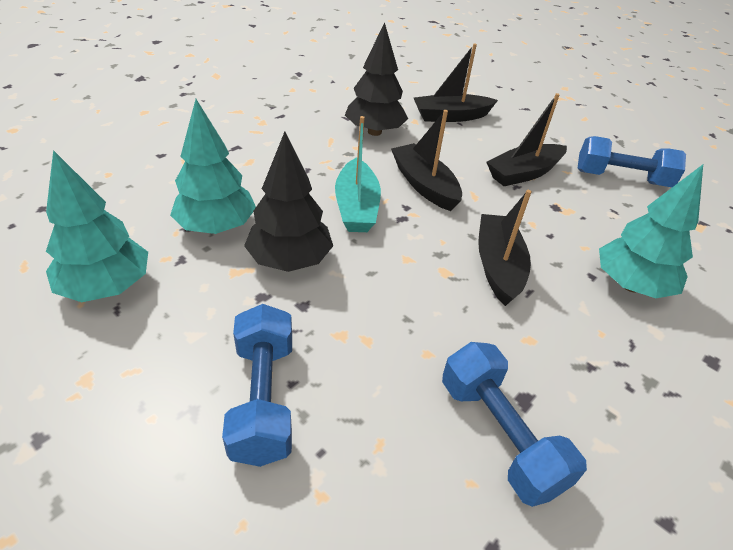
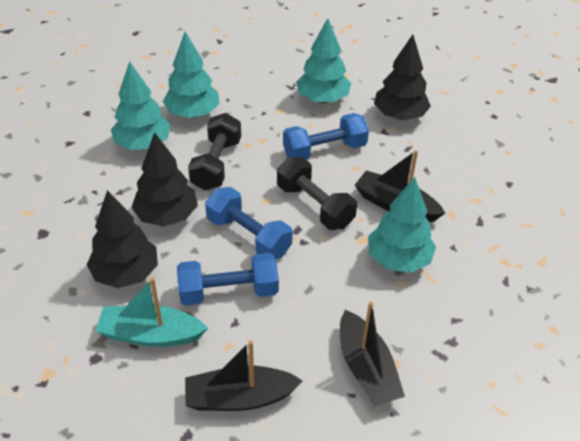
black boat: 4 -> 3
black dumbbell: 0 -> 2
black tree: 2 -> 3
turquoise tree: 3 -> 4

